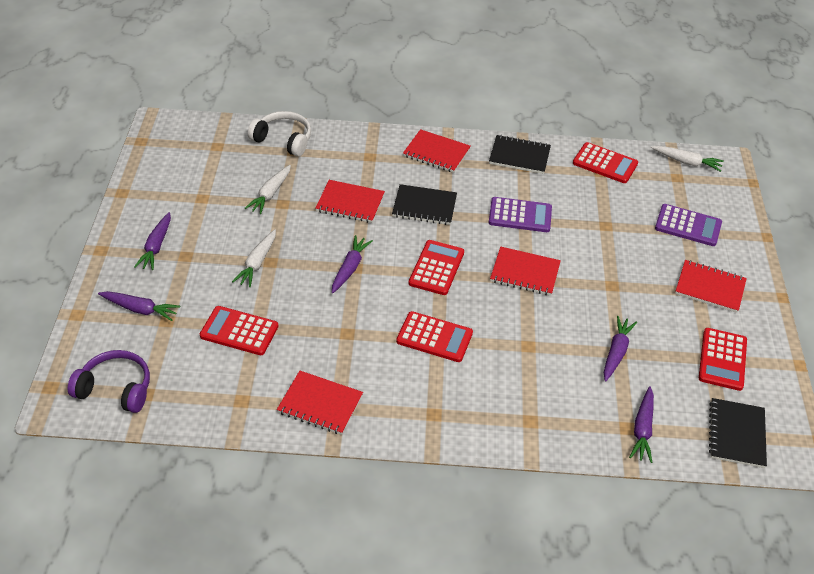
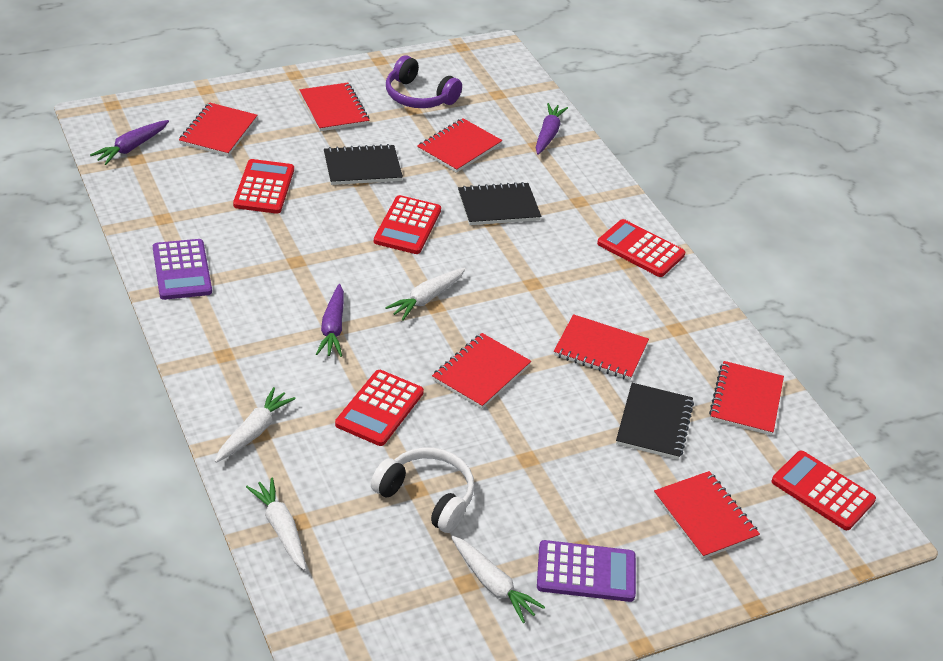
purple carrot: 5 -> 3
red notebook: 5 -> 7
white carrot: 3 -> 4

